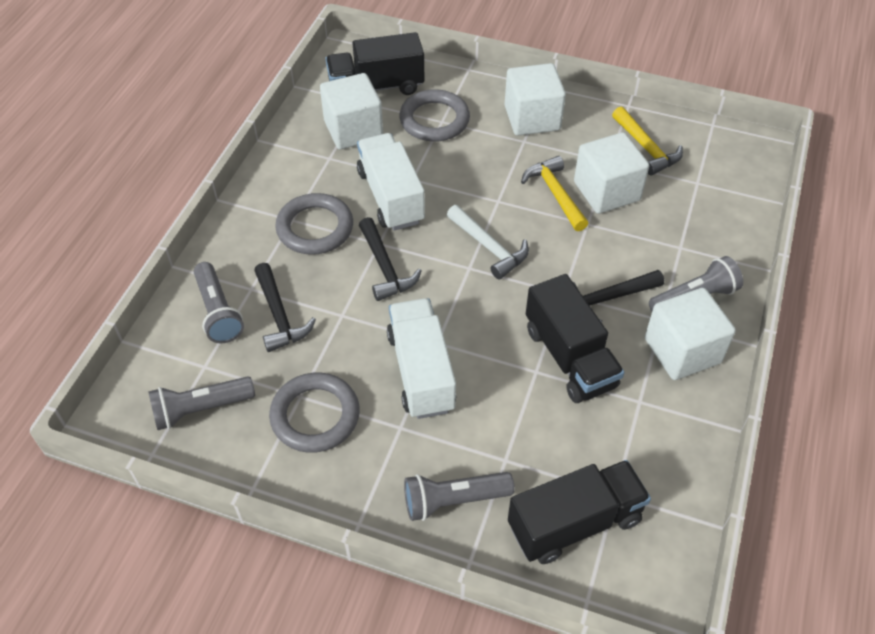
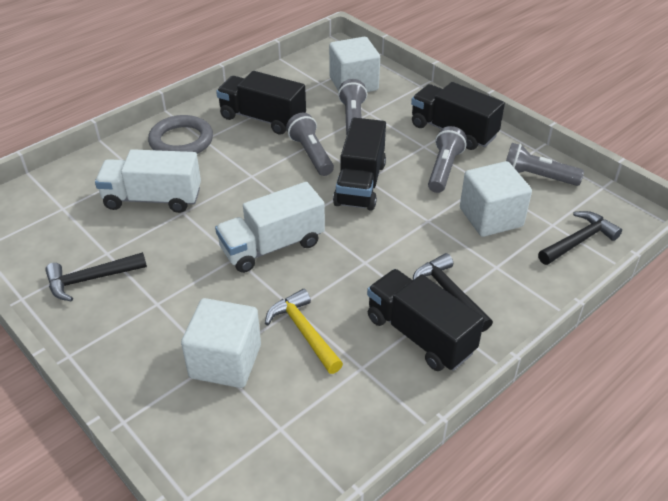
black truck: 3 -> 4
grey ring: 3 -> 1
white cube: 4 -> 3
white hammer: 1 -> 0
yellow hammer: 2 -> 1

